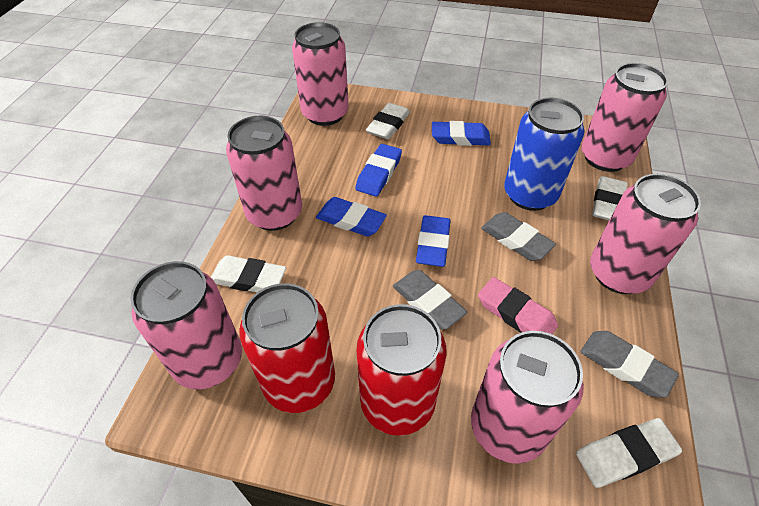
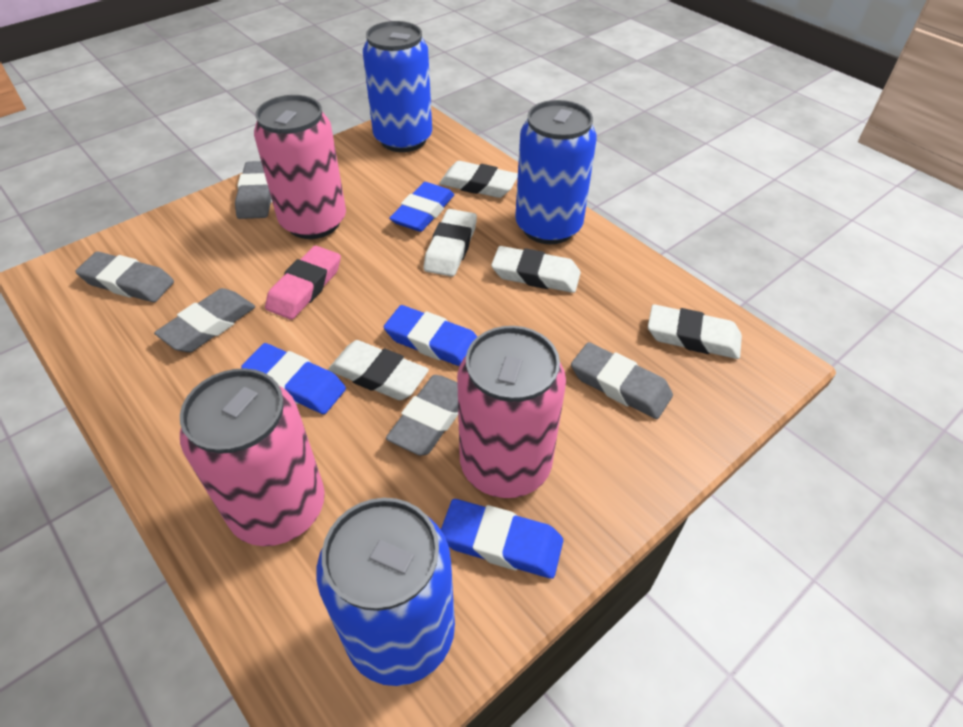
blue can: 1 -> 3
grey eraser: 3 -> 5
pink can: 6 -> 3
red can: 2 -> 0
white eraser: 4 -> 5

